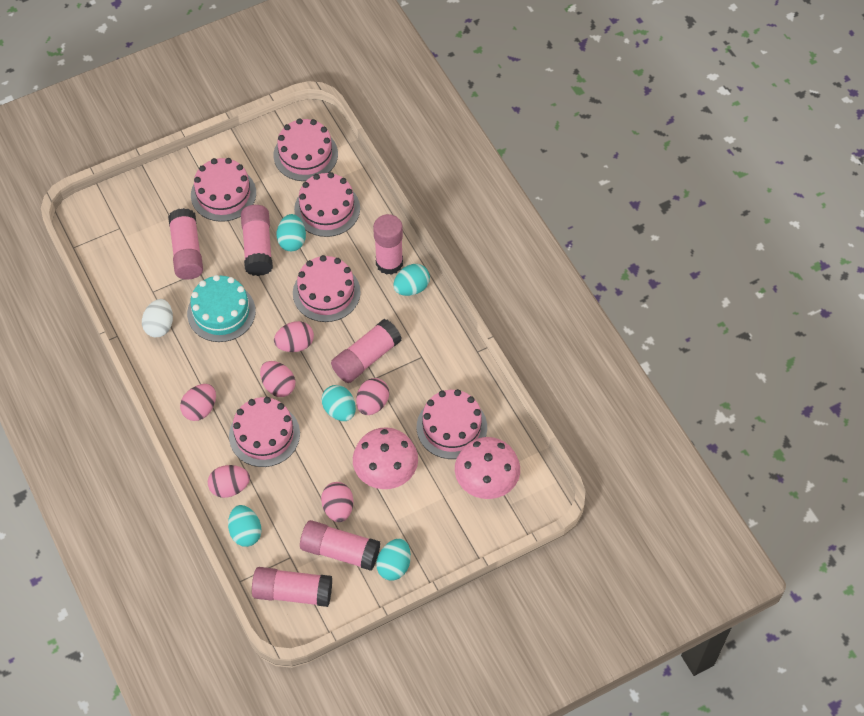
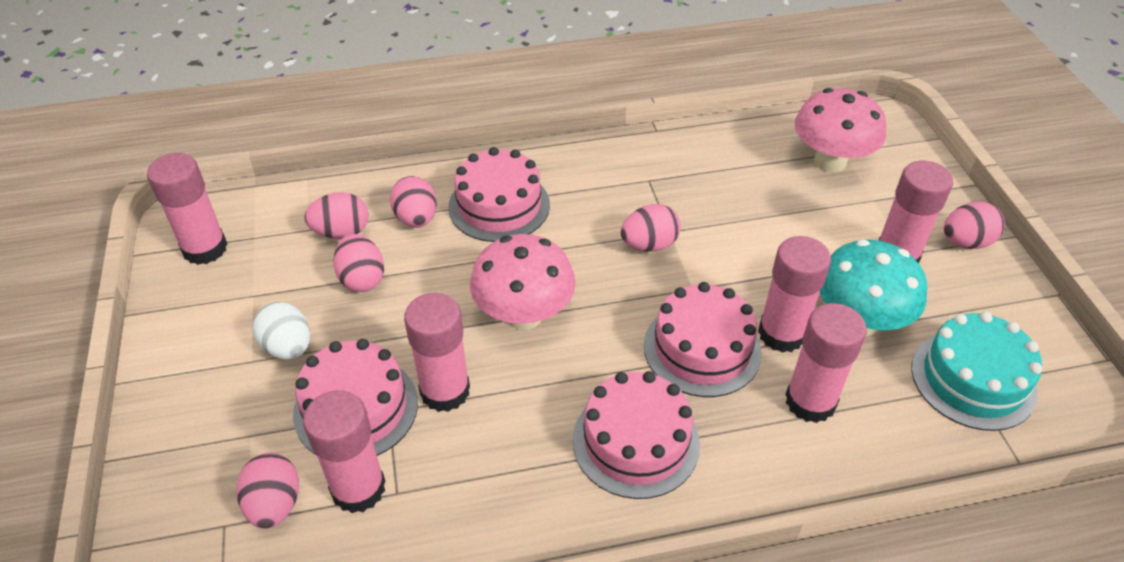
pink cake: 6 -> 4
turquoise egg: 5 -> 0
turquoise mushroom: 0 -> 1

